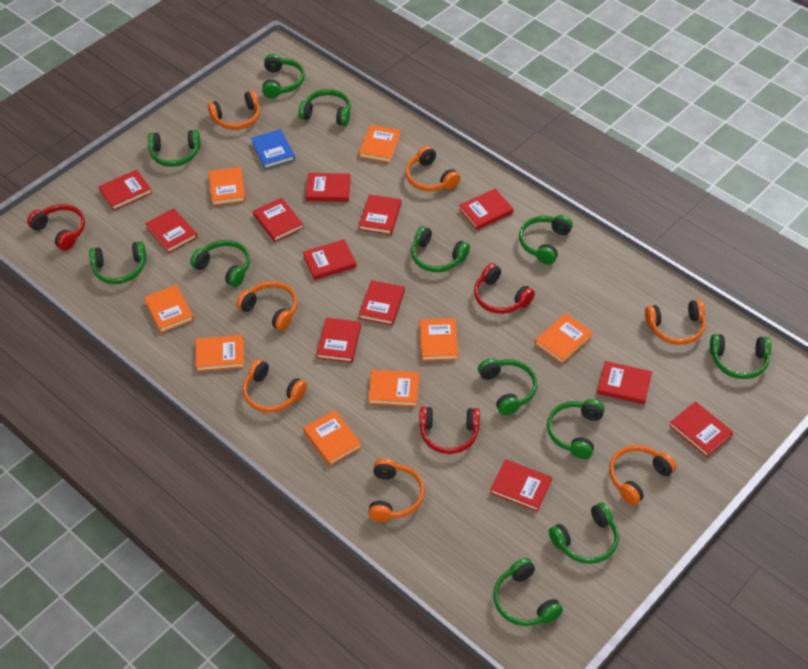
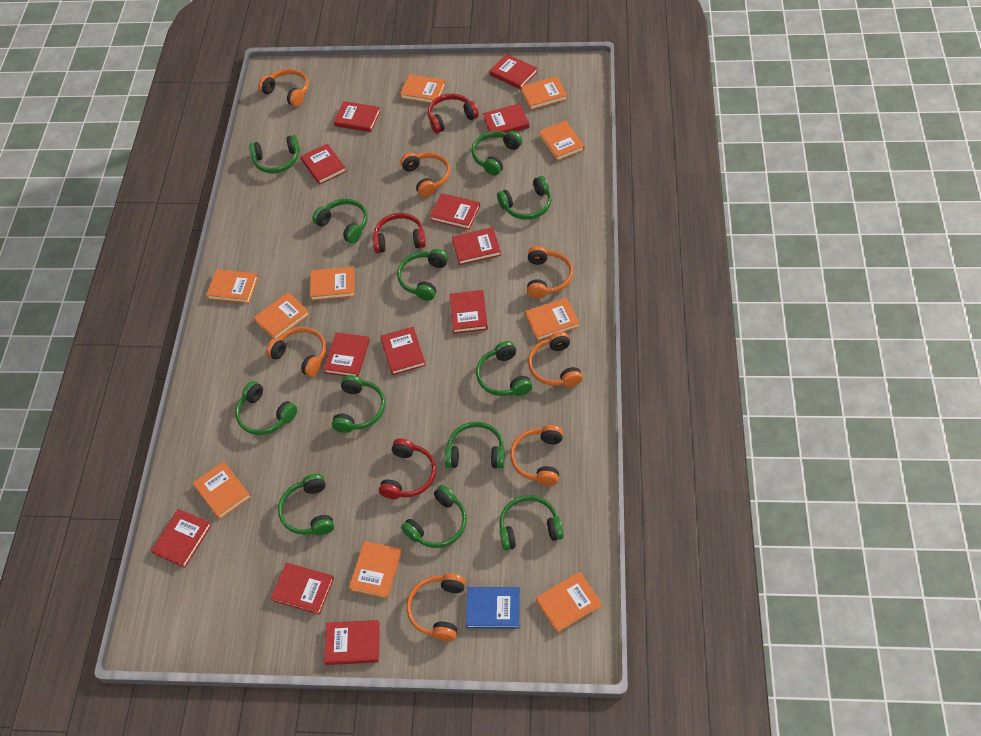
orange book: 8 -> 10

